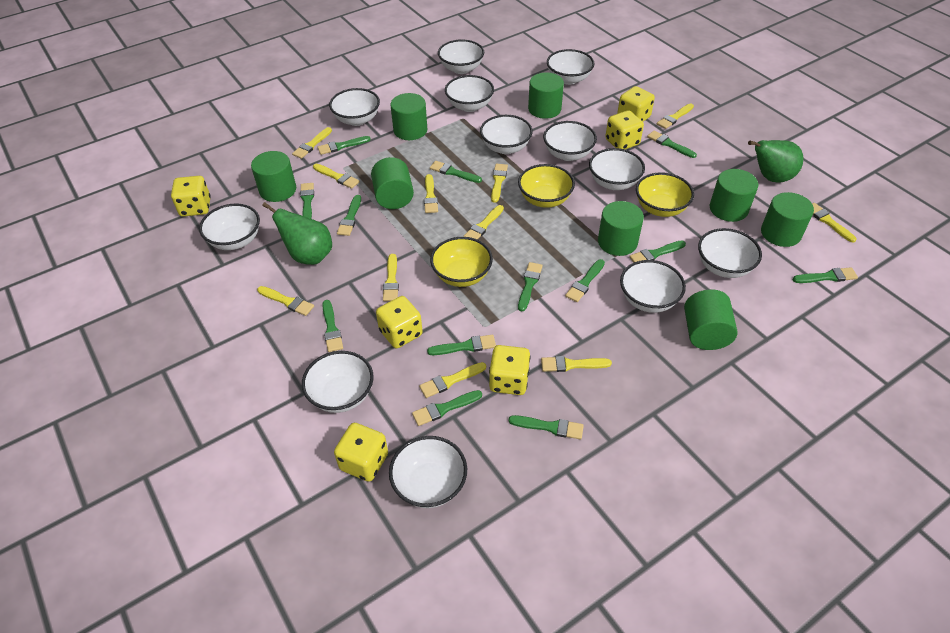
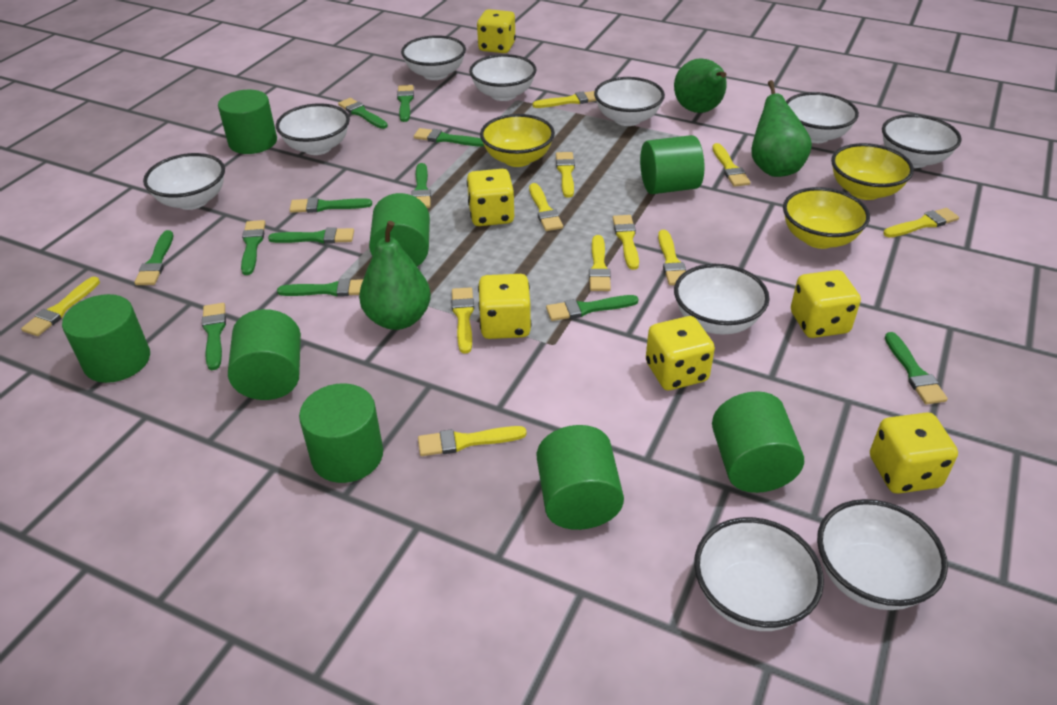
green brush: 13 -> 12
green pear: 2 -> 3
white bowl: 12 -> 10

